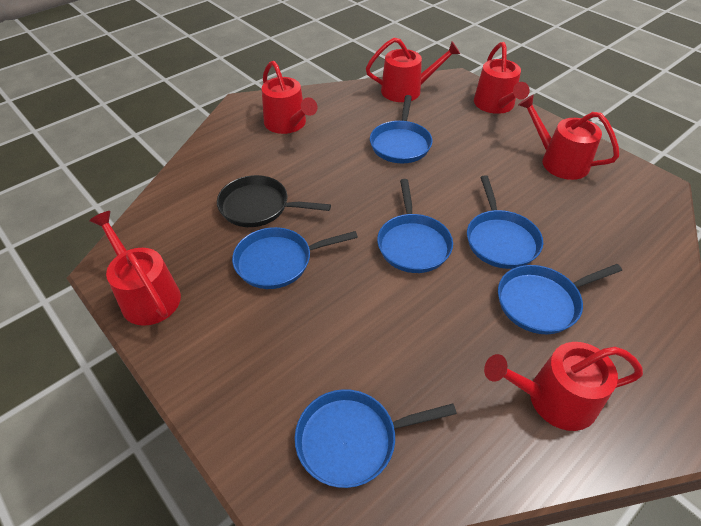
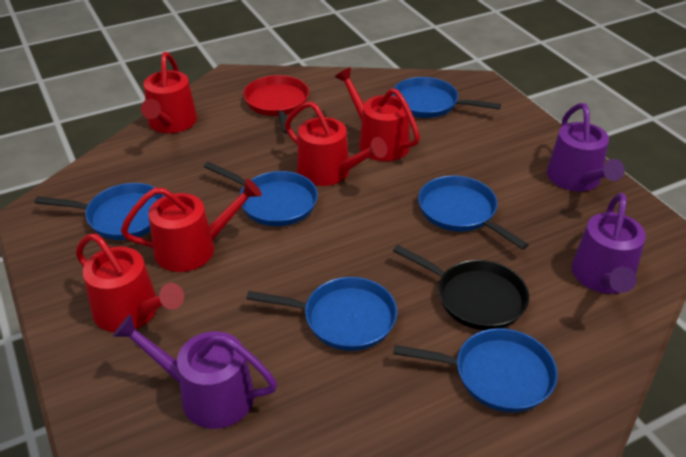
purple watering can: 0 -> 3
red pan: 0 -> 1
red watering can: 6 -> 5

